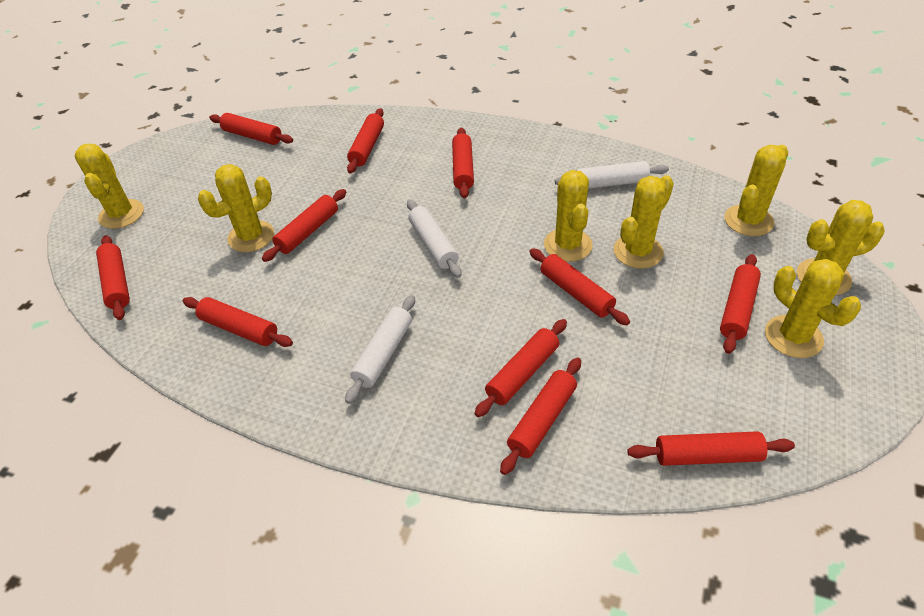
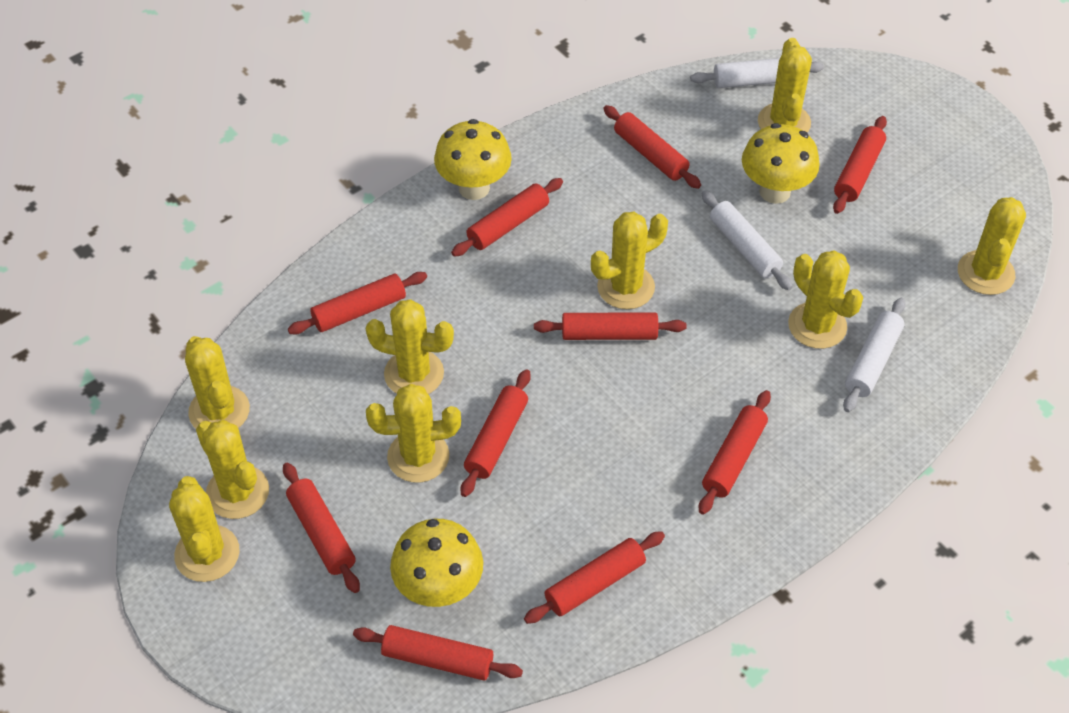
red rolling pin: 11 -> 10
yellow cactus: 7 -> 9
yellow mushroom: 0 -> 3

